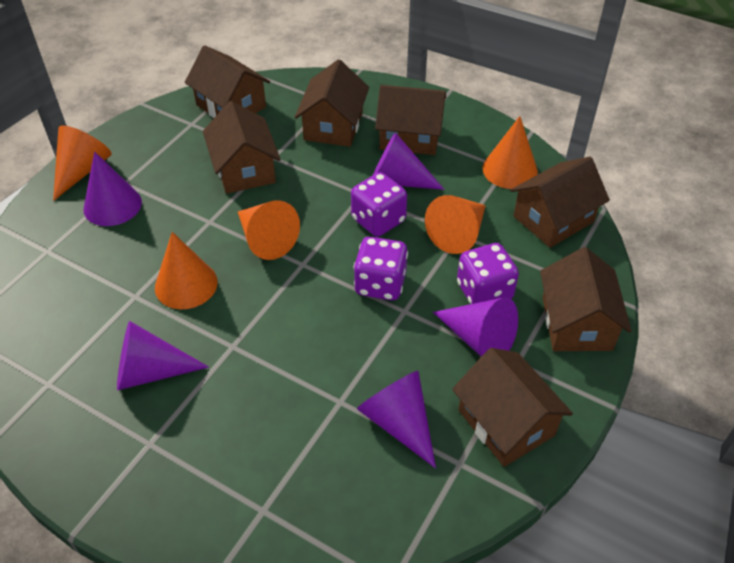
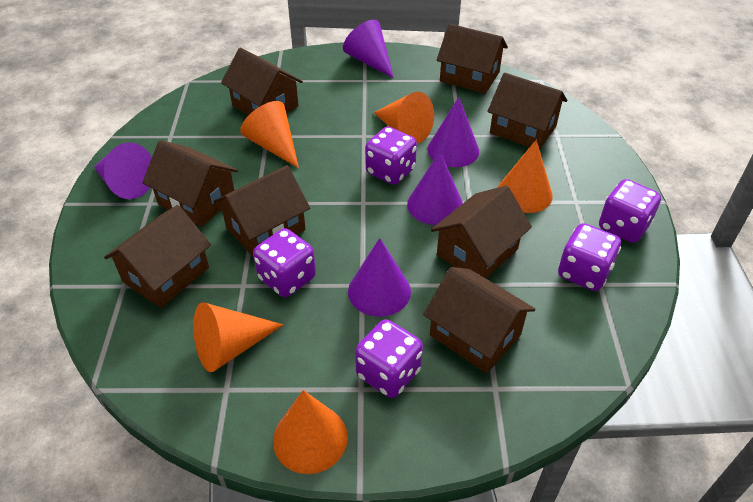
brown house: 7 -> 8
purple dice: 3 -> 5

